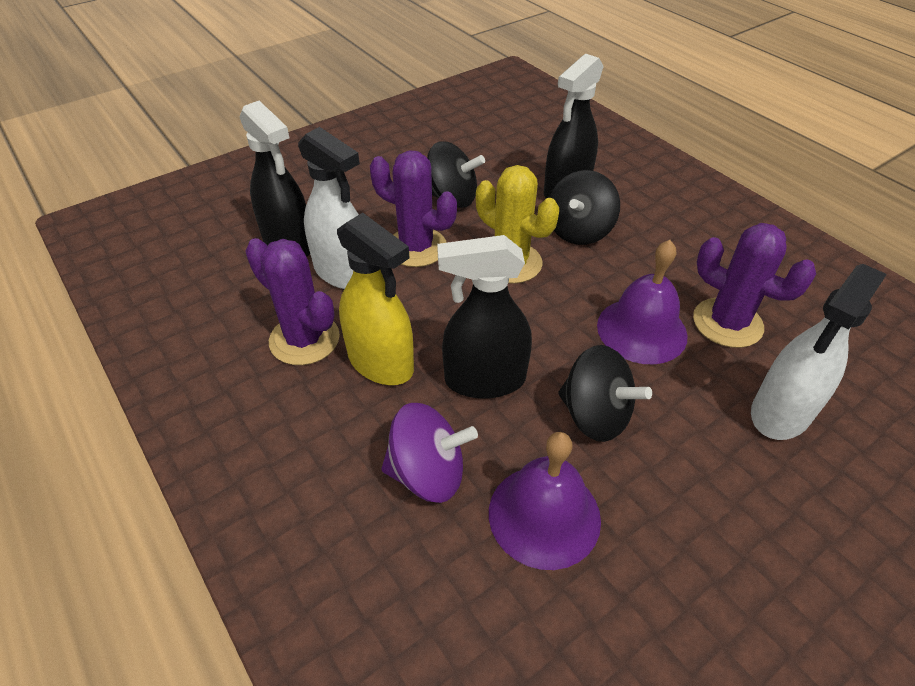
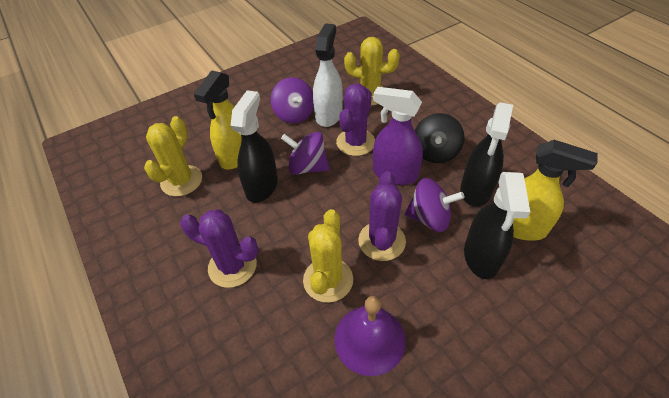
black spinning top: 3 -> 1
purple bell: 2 -> 1
purple spinning top: 1 -> 3
purple spray bottle: 0 -> 1
white spray bottle: 2 -> 1
yellow cactus: 1 -> 3
yellow spray bottle: 1 -> 2

